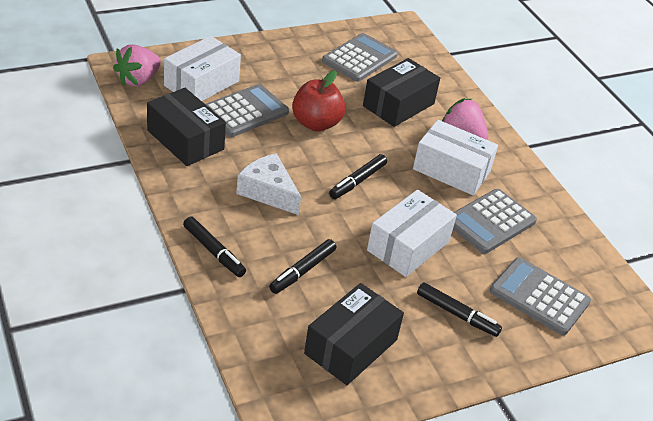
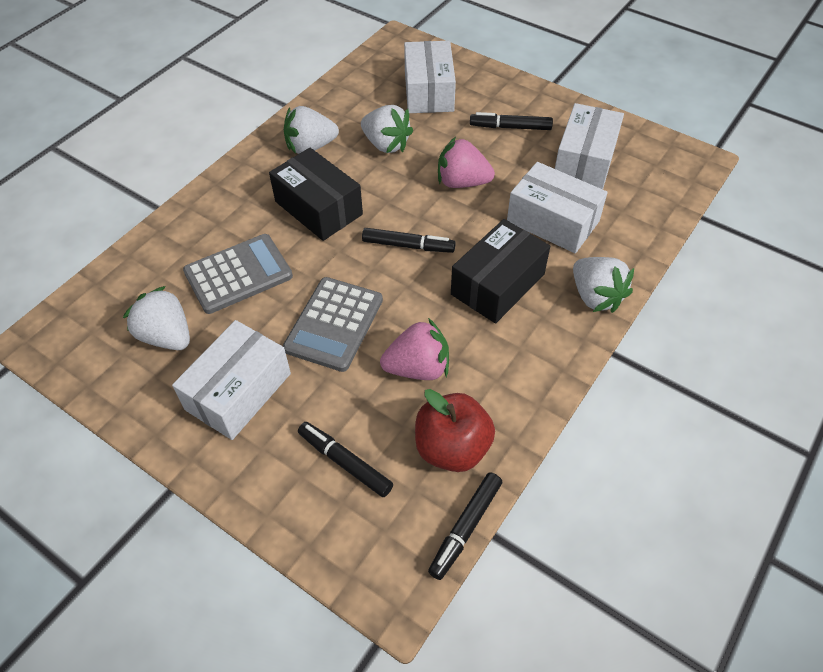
black box: 3 -> 2
grey calculator: 4 -> 2
white box: 3 -> 4
white cheese: 1 -> 0
white strawberry: 0 -> 4

